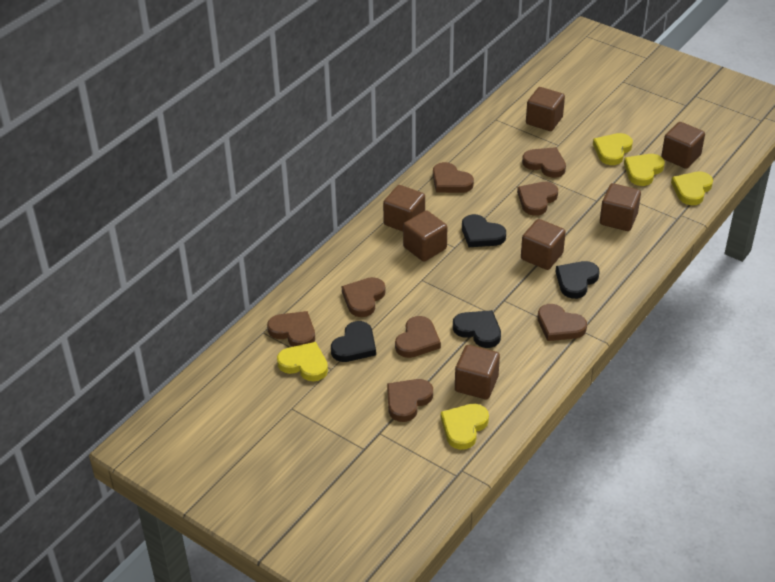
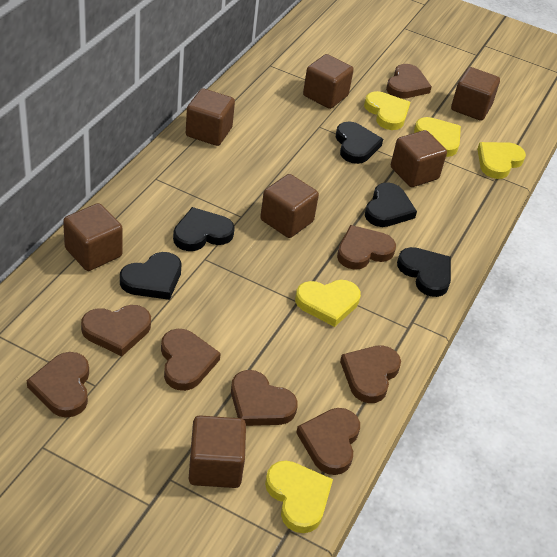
black heart: 4 -> 5

